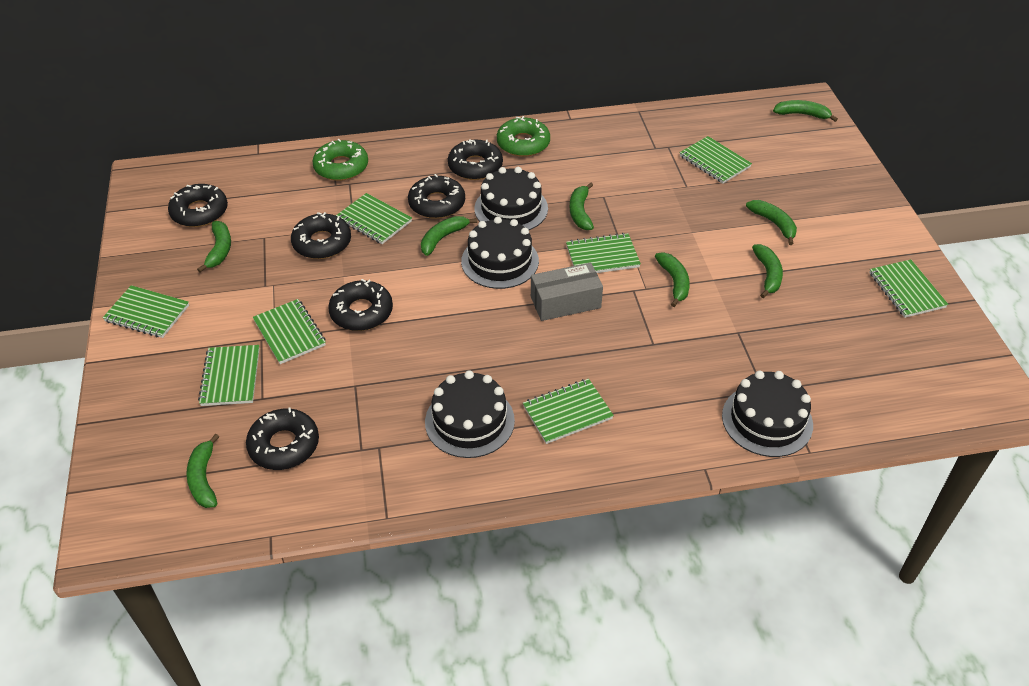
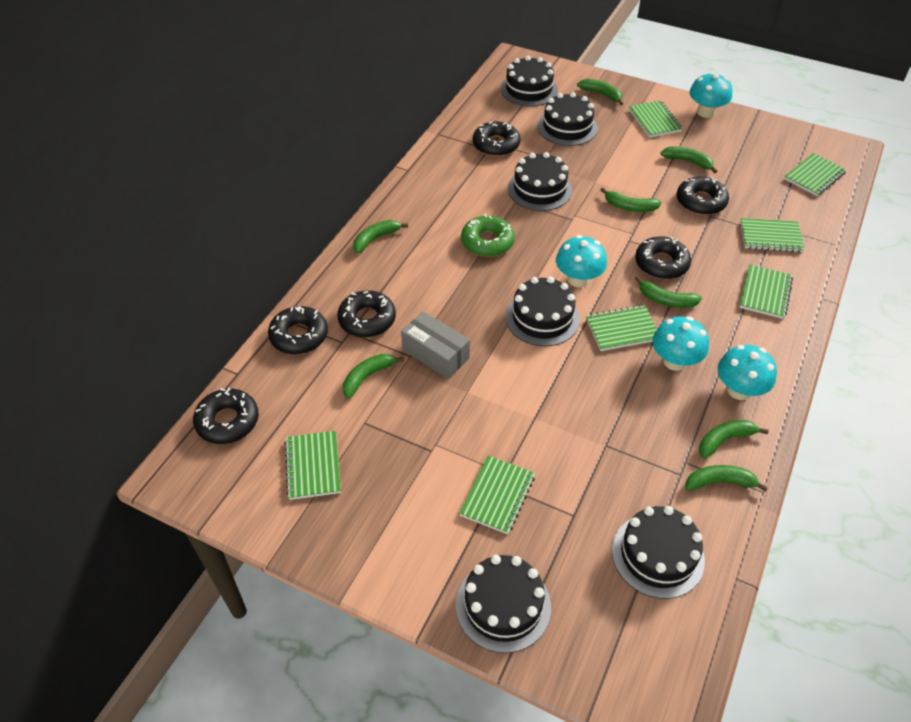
black cake: 4 -> 6
green donut: 2 -> 1
green notebook: 8 -> 7
turquoise mushroom: 0 -> 4

